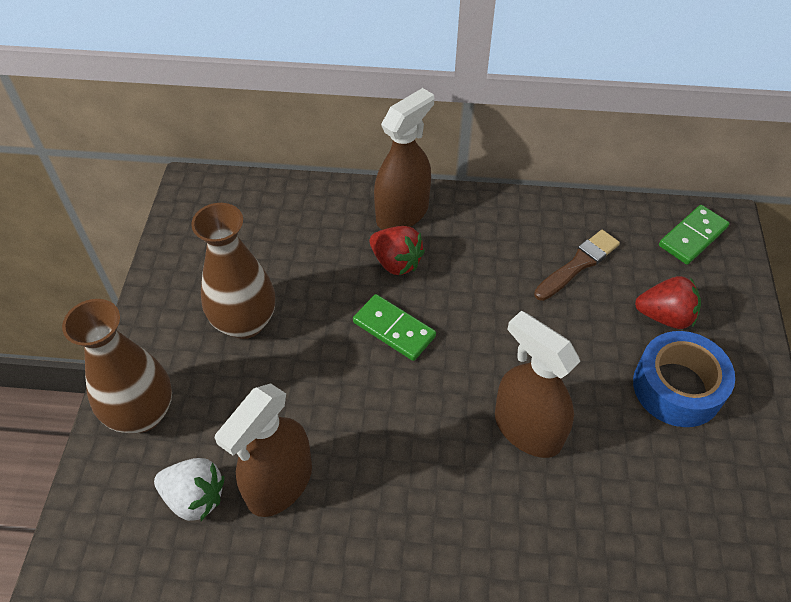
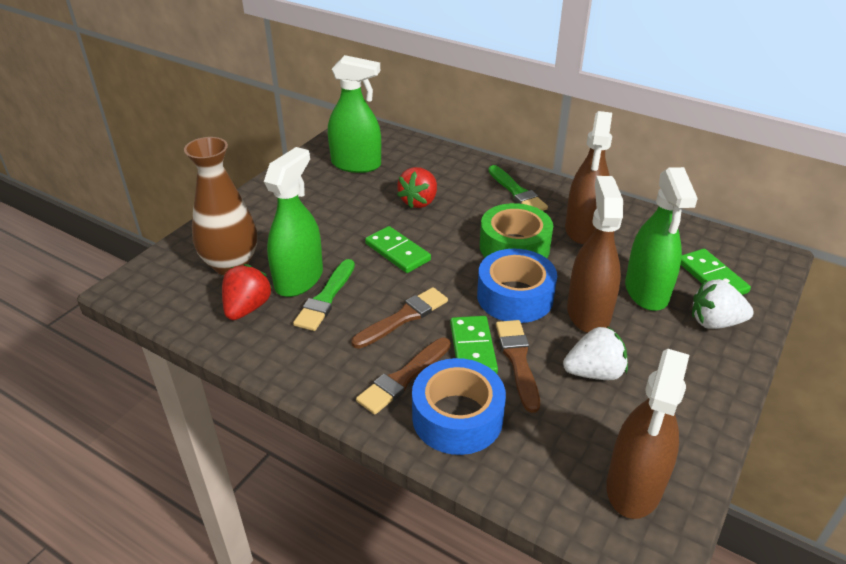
blue tape: 1 -> 2
brown brush: 1 -> 3
brown vase: 2 -> 1
green brush: 0 -> 2
green domino: 2 -> 3
green spray bottle: 0 -> 3
green tape: 0 -> 1
white strawberry: 1 -> 2

